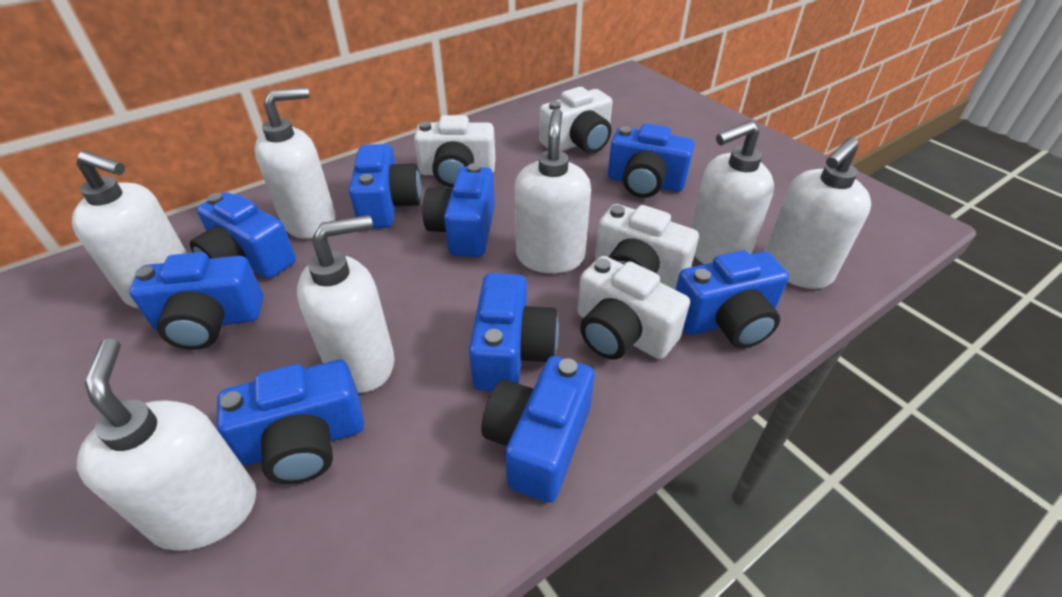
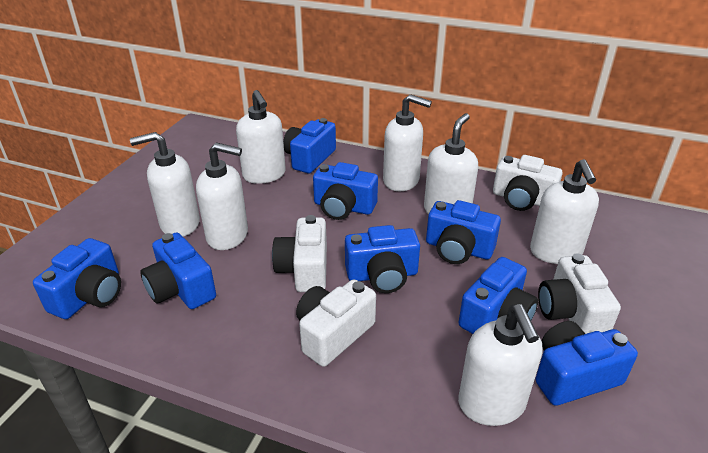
blue camera: 9 -> 8

